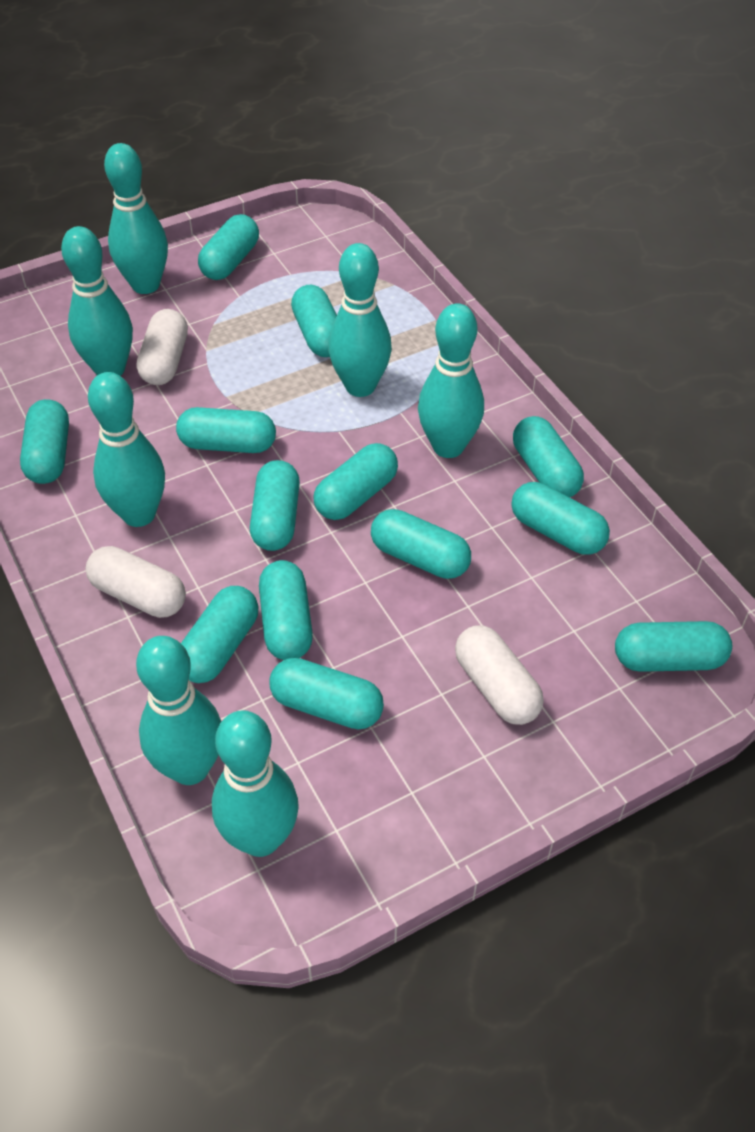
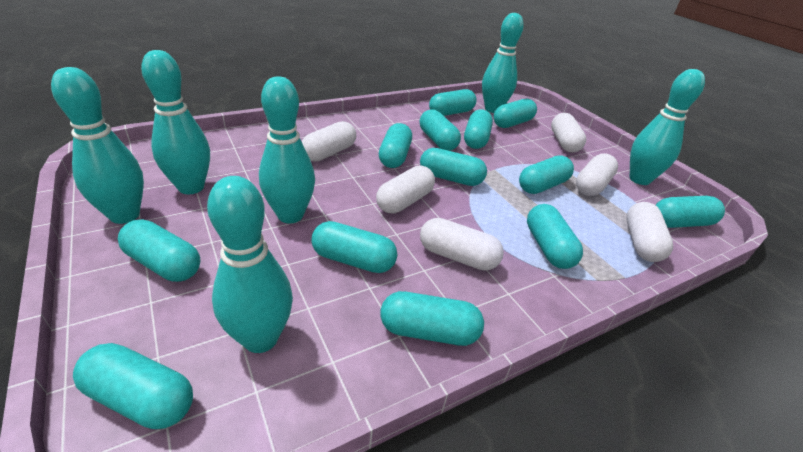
turquoise bowling pin: 7 -> 6
white capsule: 3 -> 6

